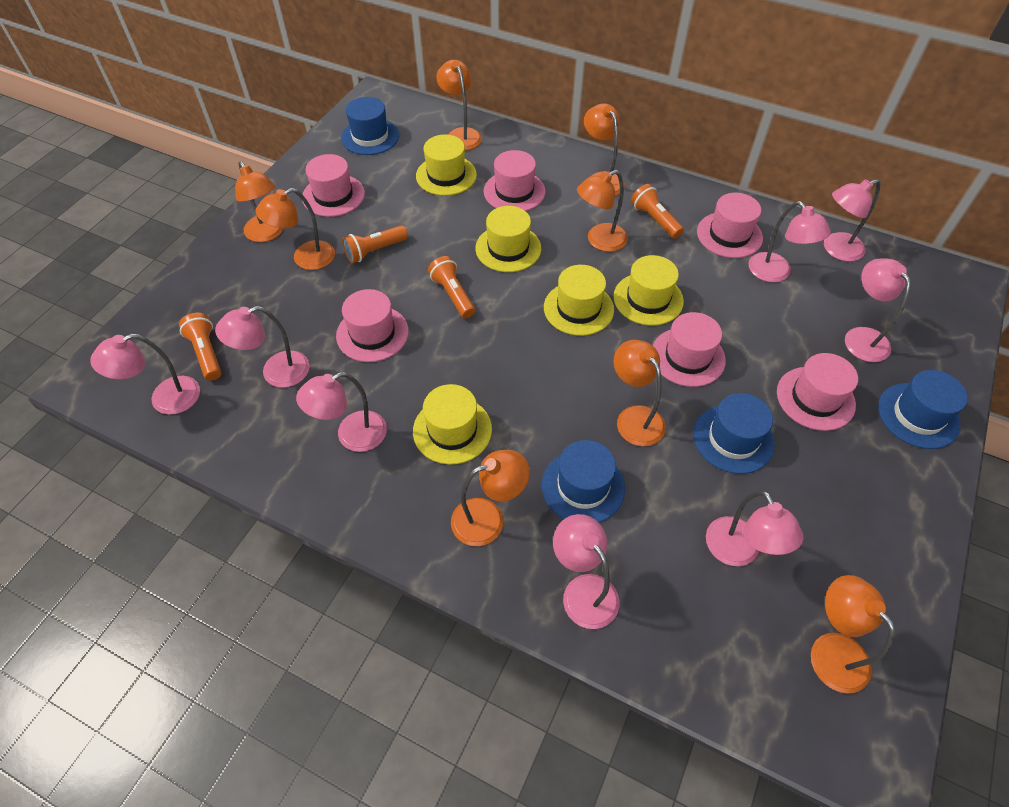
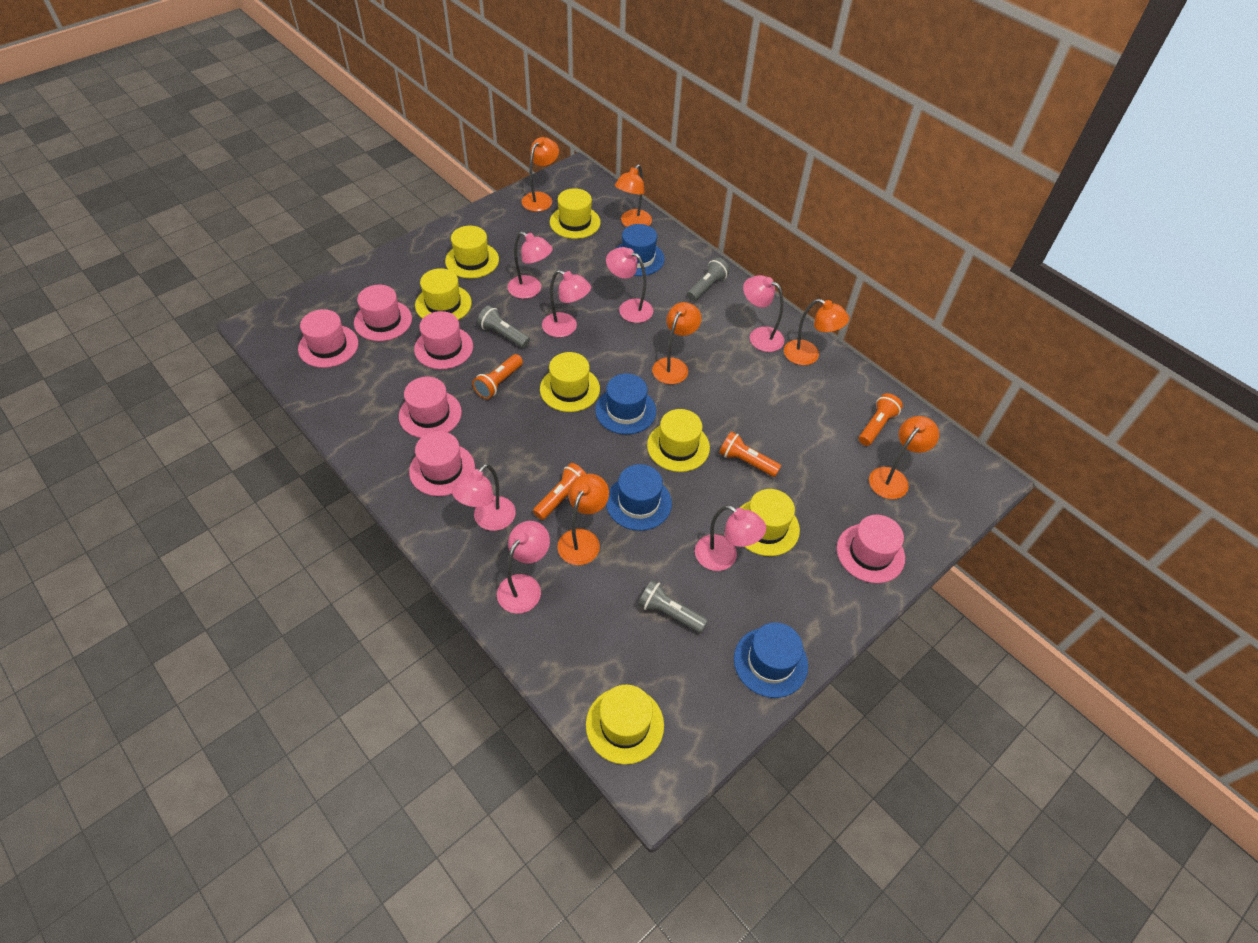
grey flashlight: 0 -> 3
orange lamp: 8 -> 6
pink lamp: 8 -> 7
yellow hat: 5 -> 7

